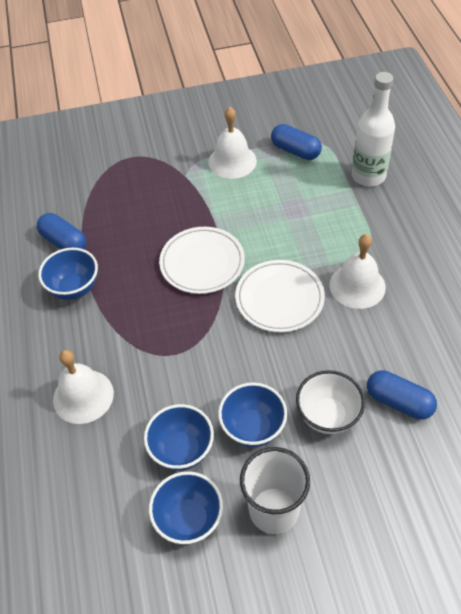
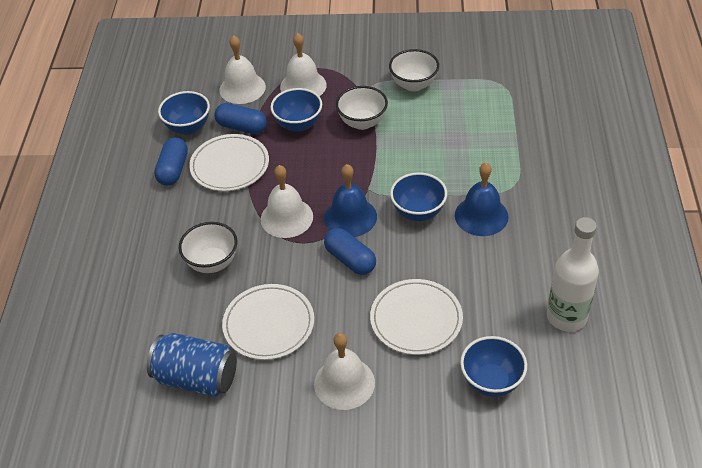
blue bell: 0 -> 2
blue can: 0 -> 1
white bell: 3 -> 4
white bowl: 1 -> 3
white cup: 1 -> 0
white plate: 2 -> 3

